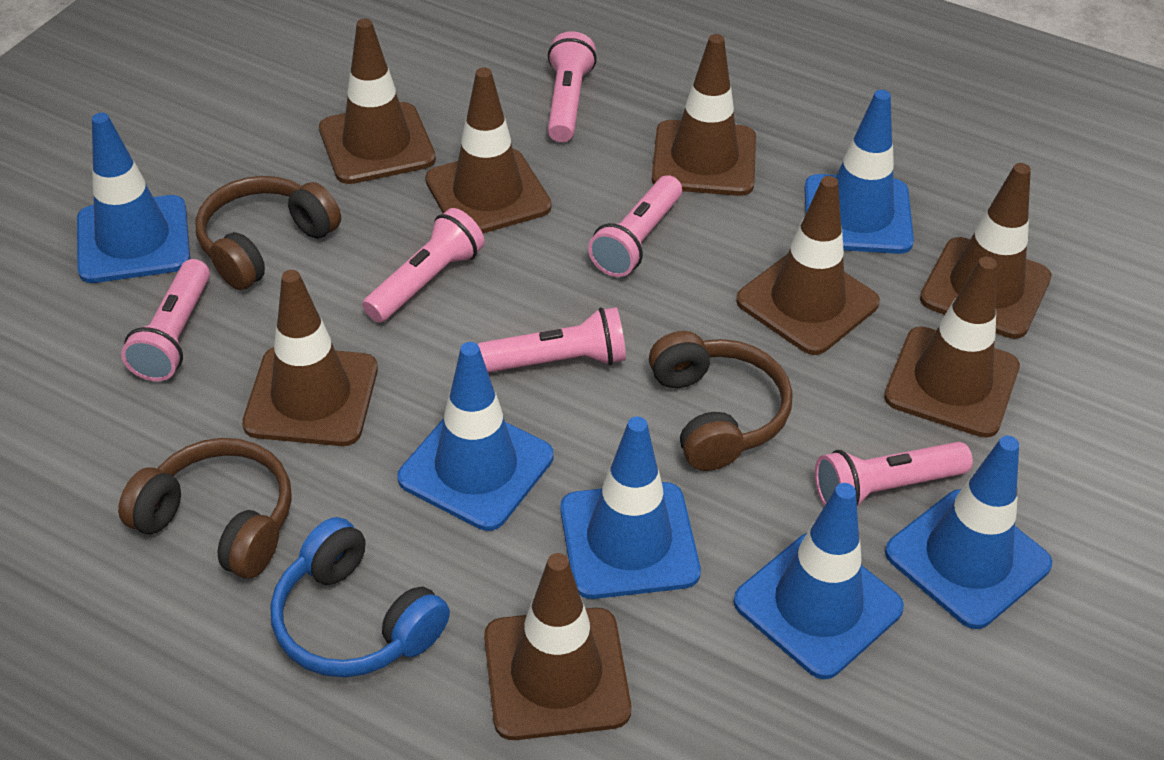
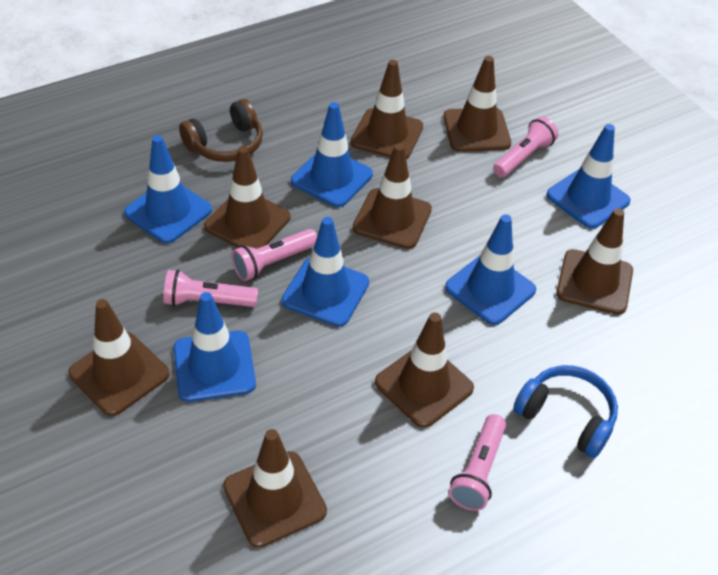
brown headphones: 3 -> 1
pink flashlight: 6 -> 4

